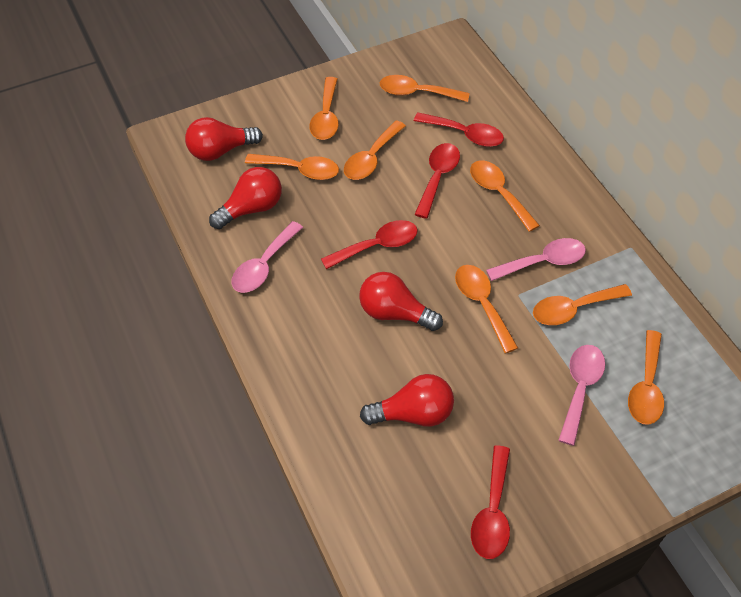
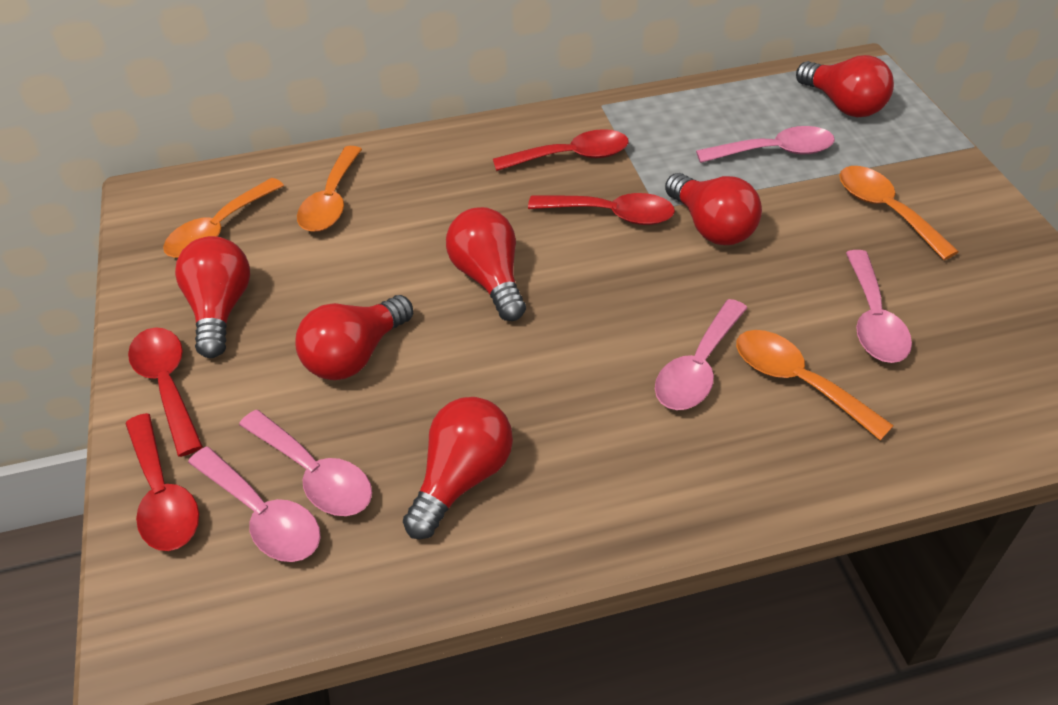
orange spoon: 8 -> 4
pink spoon: 3 -> 5
red light bulb: 4 -> 6

